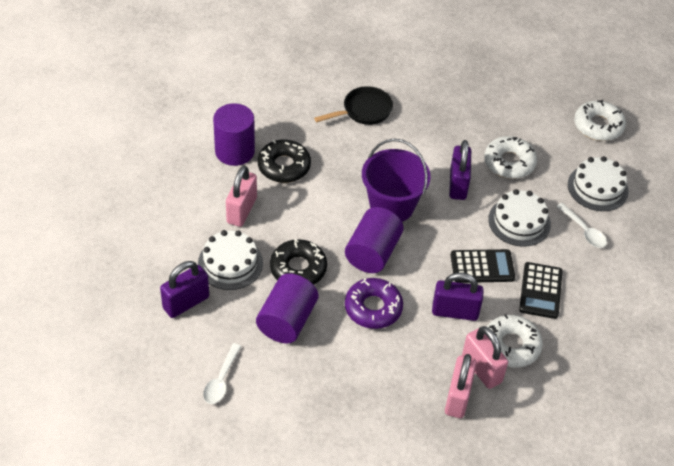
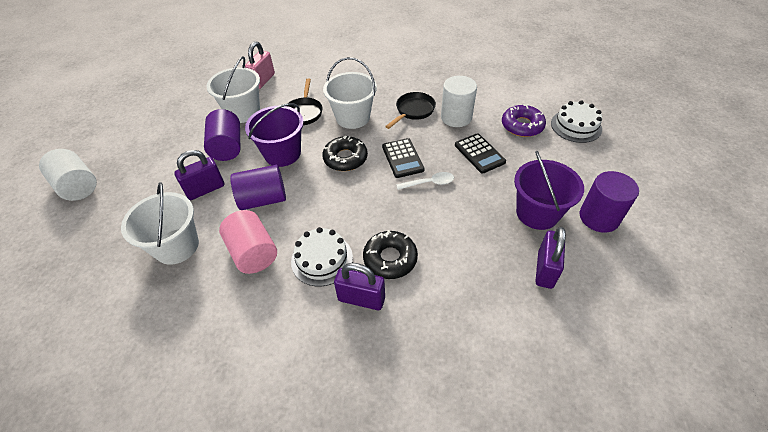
black pan: 1 -> 2
pink cylinder: 0 -> 1
pink padlock: 3 -> 1
purple bucket: 1 -> 2
white bucket: 0 -> 3
white cake: 3 -> 2
white cylinder: 0 -> 2
white donut: 3 -> 0
white spoon: 2 -> 1

